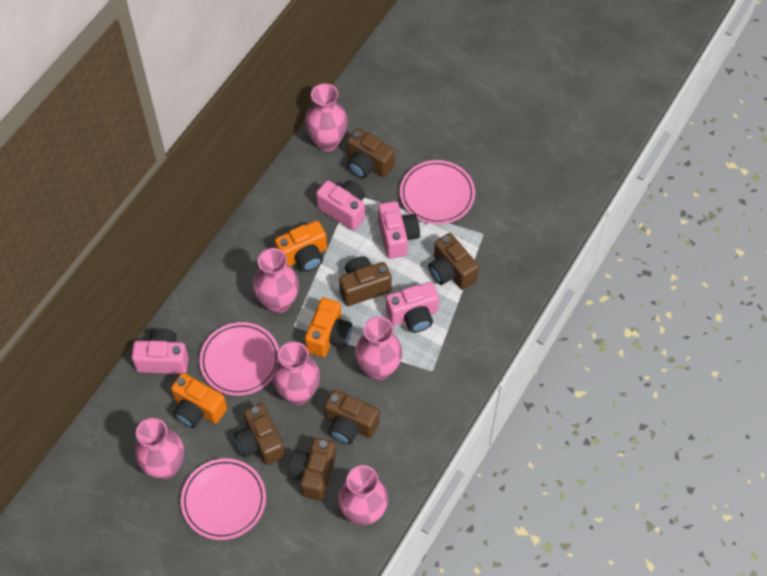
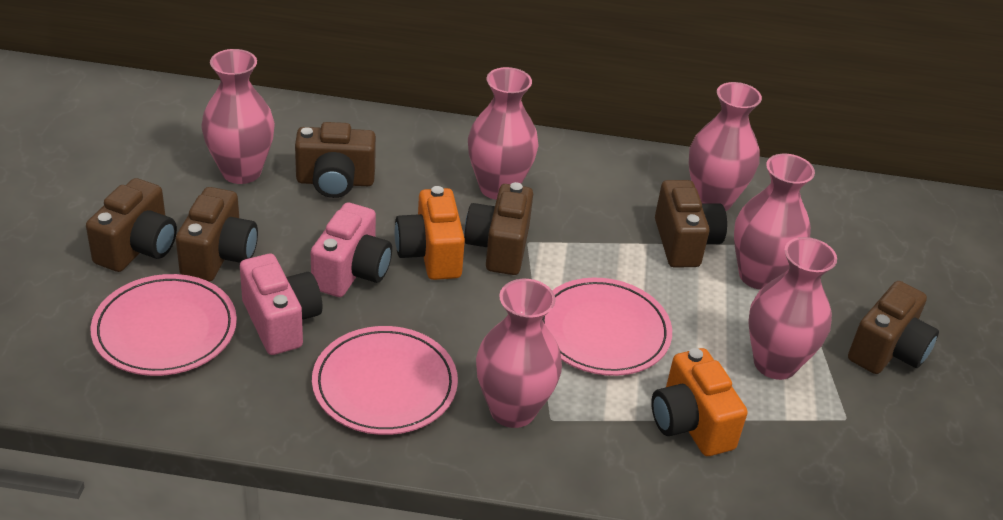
orange camera: 3 -> 2
pink camera: 4 -> 2

